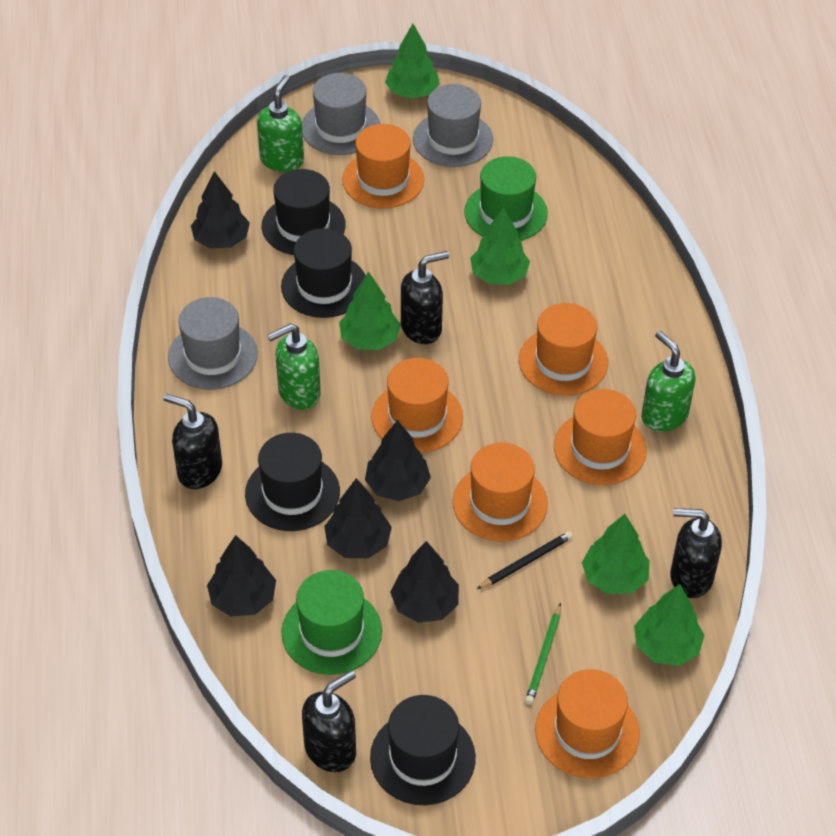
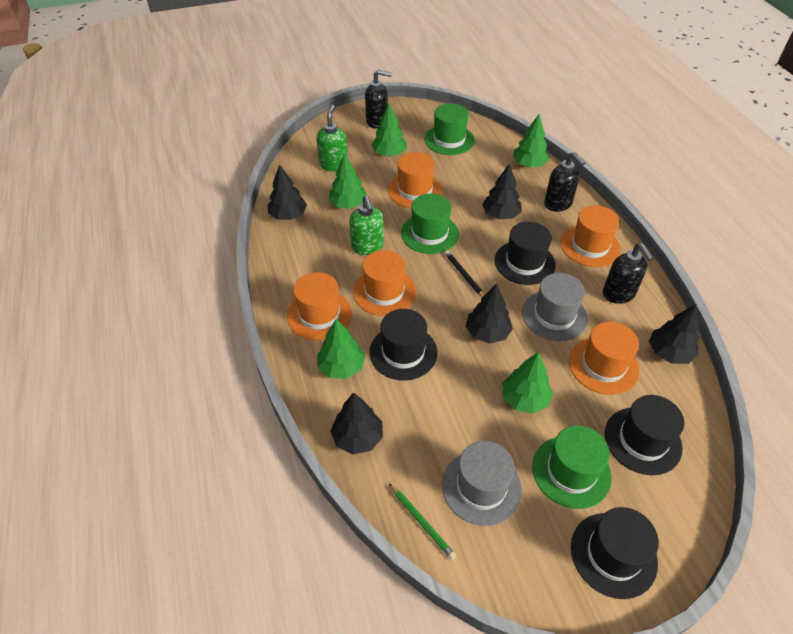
black soap dispenser: 4 -> 3
green hat: 2 -> 3
green soap dispenser: 3 -> 2
grey hat: 3 -> 2
orange hat: 6 -> 5

